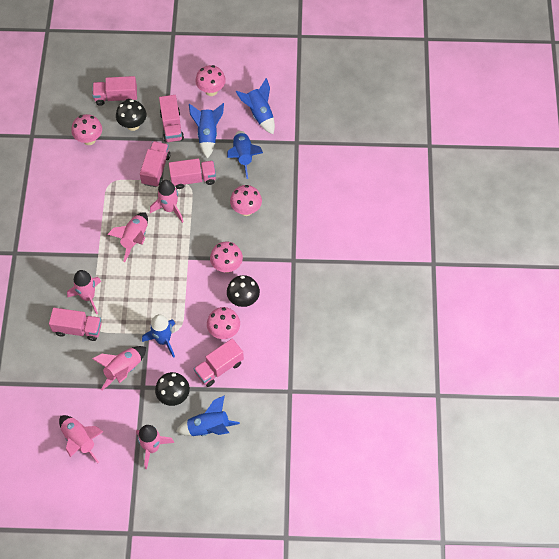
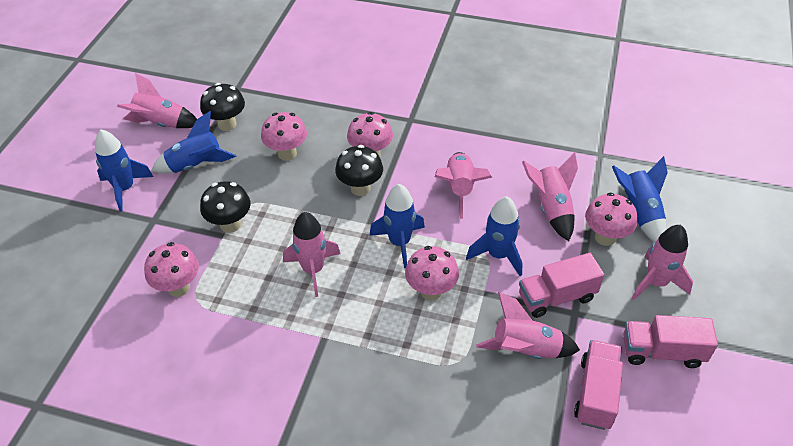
pink truck: 6 -> 3

